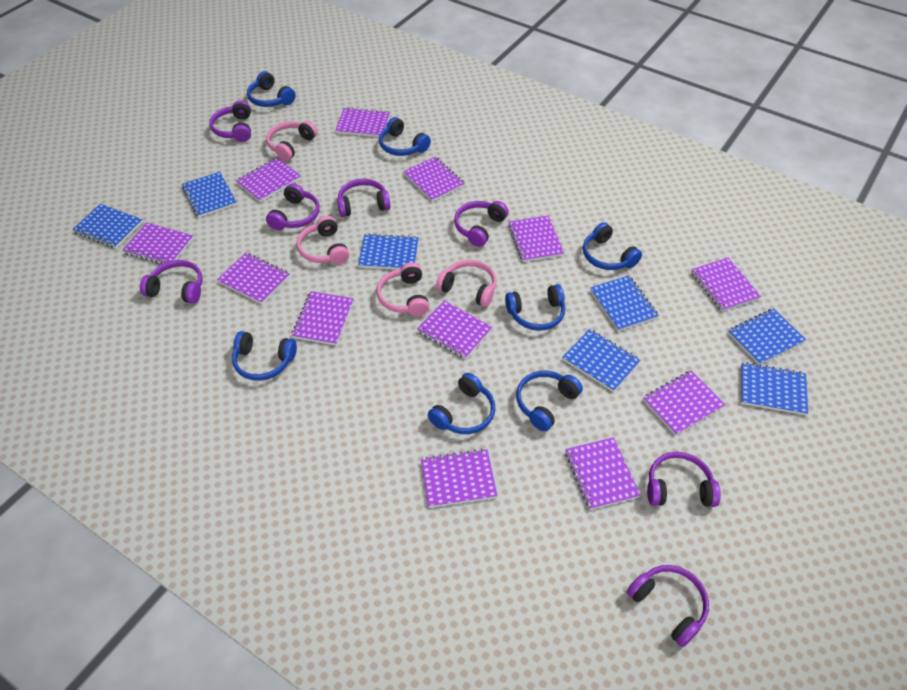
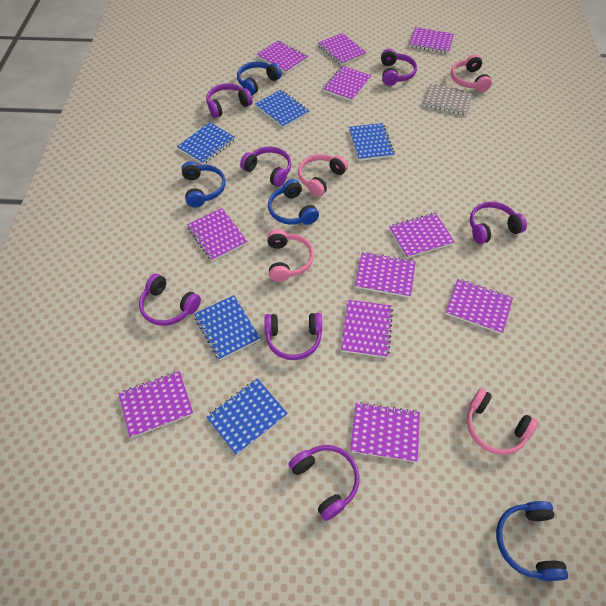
blue headphones: 7 -> 4
blue notebook: 7 -> 5
grey notebook: 0 -> 1
purple notebook: 12 -> 11

